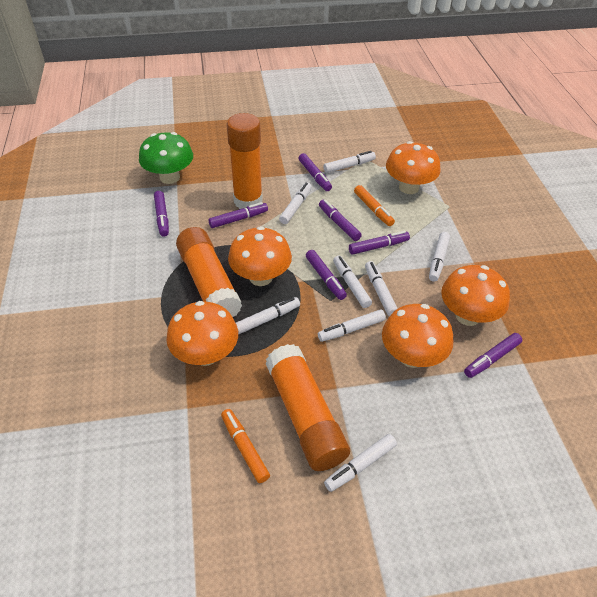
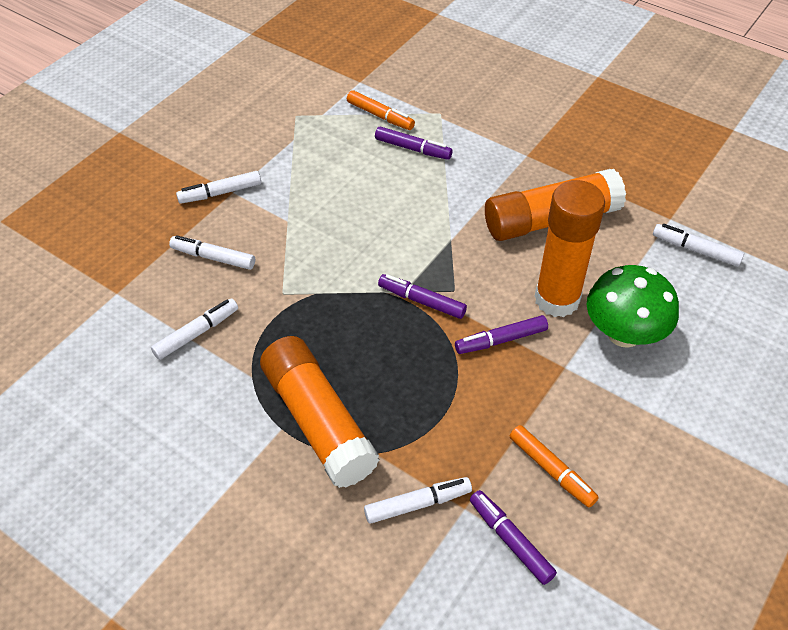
orange mushroom: 5 -> 0
purple marker: 7 -> 4
white marker: 8 -> 5

